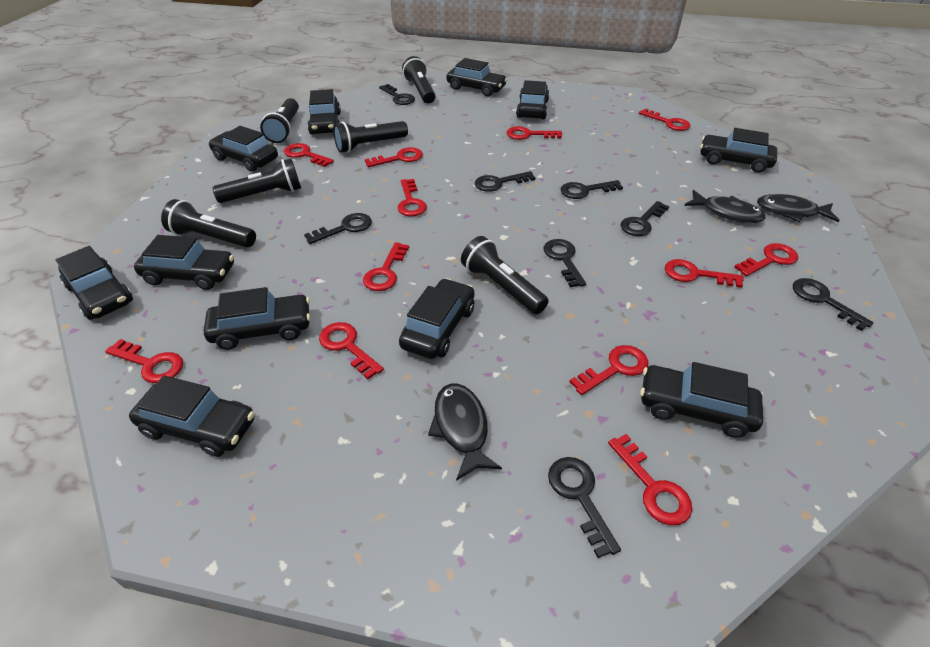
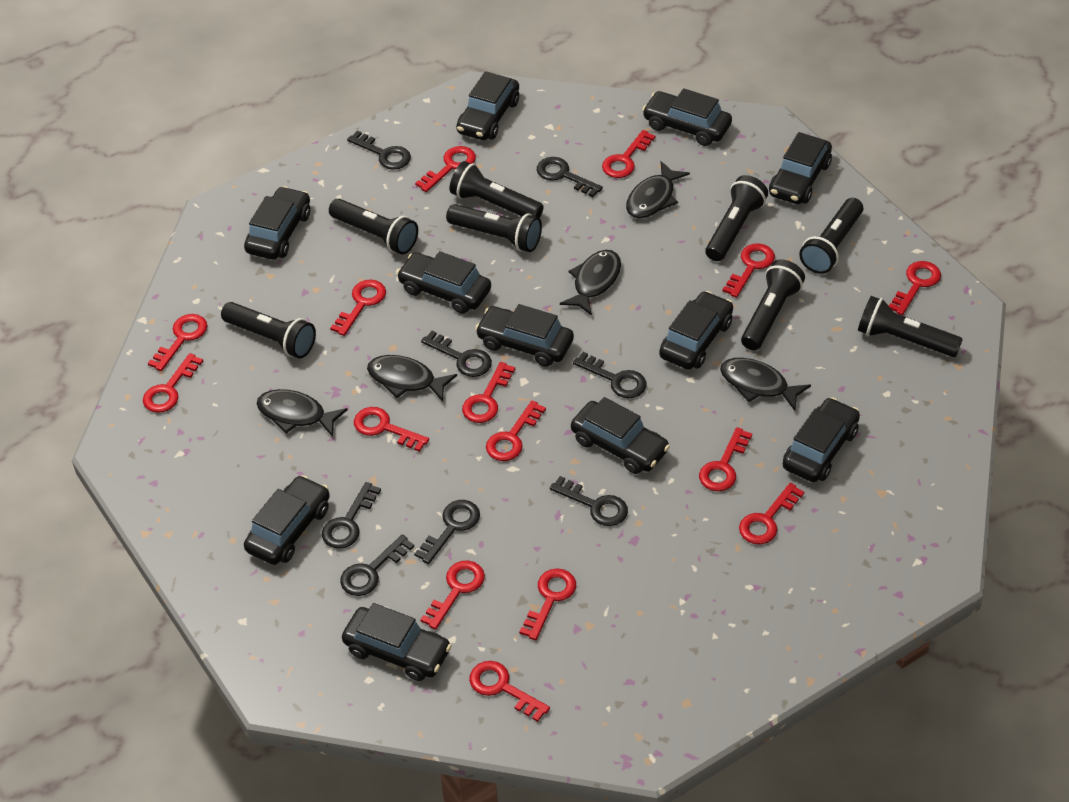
black fish: 3 -> 5
black flashlight: 6 -> 8
red key: 12 -> 15

